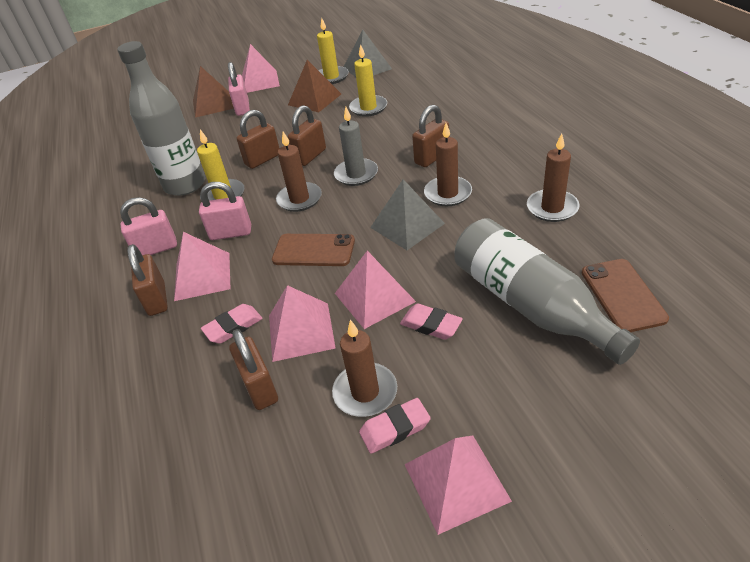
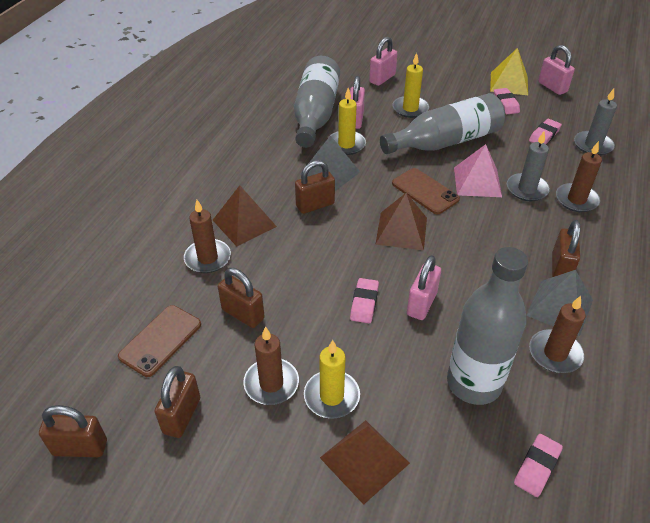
brown pyramid: 2 -> 3
grey bottle: 2 -> 3
grey candle: 1 -> 2
pink eraser: 3 -> 4
pink padlock: 3 -> 4
pink pyramid: 5 -> 1
yellow pyramid: 0 -> 1

